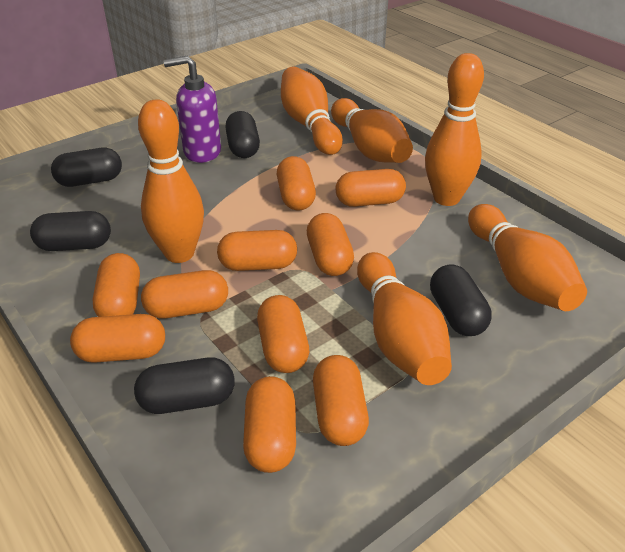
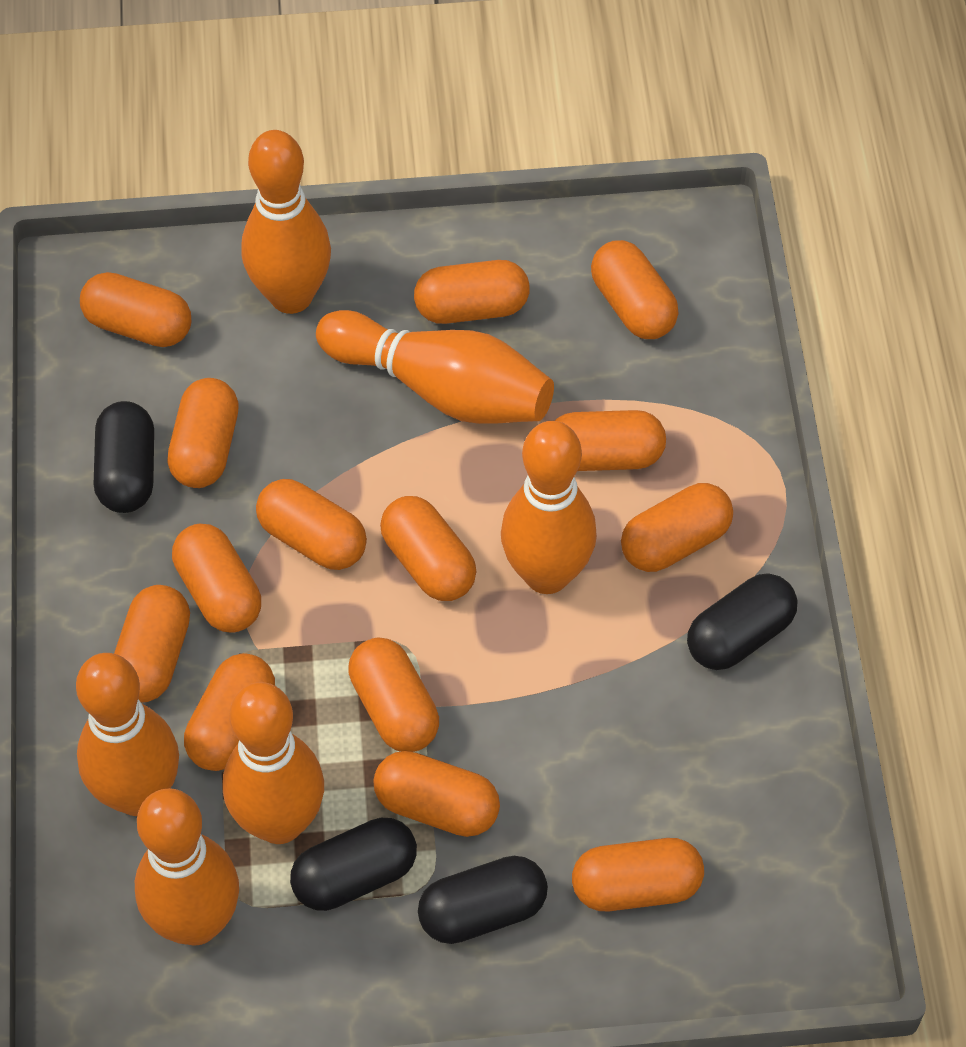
black capsule: 5 -> 4
orange capsule: 10 -> 14
purple soap dispenser: 1 -> 0

